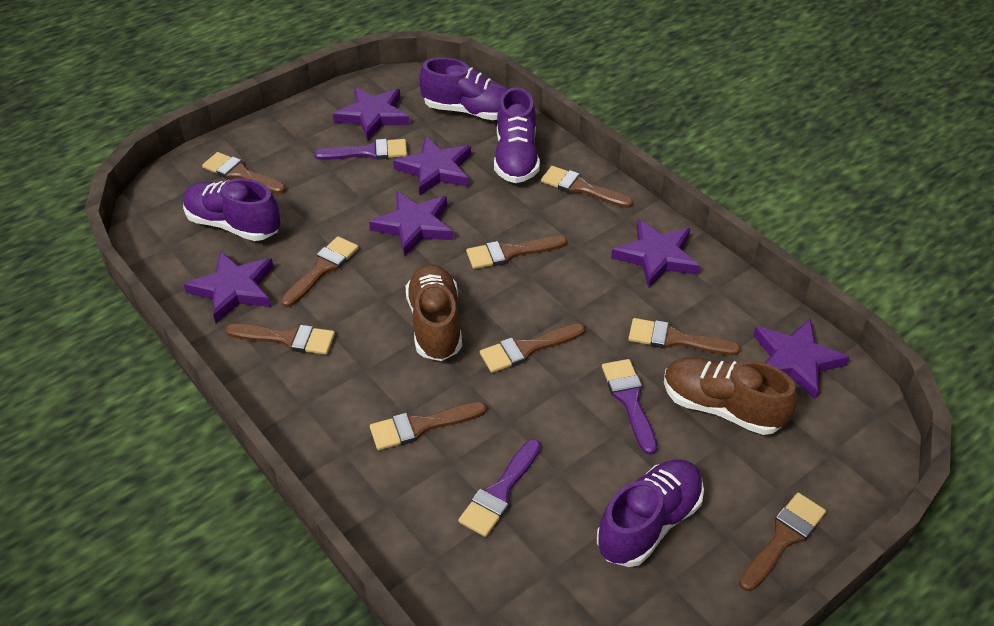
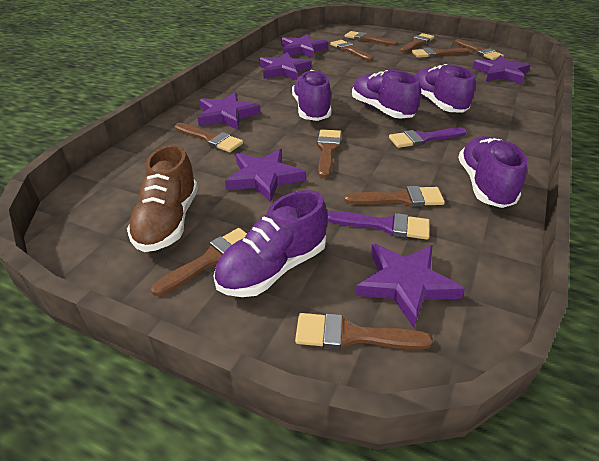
brown brush: 9 -> 10
brown shoe: 2 -> 1
purple brush: 3 -> 2
purple shoe: 4 -> 5

